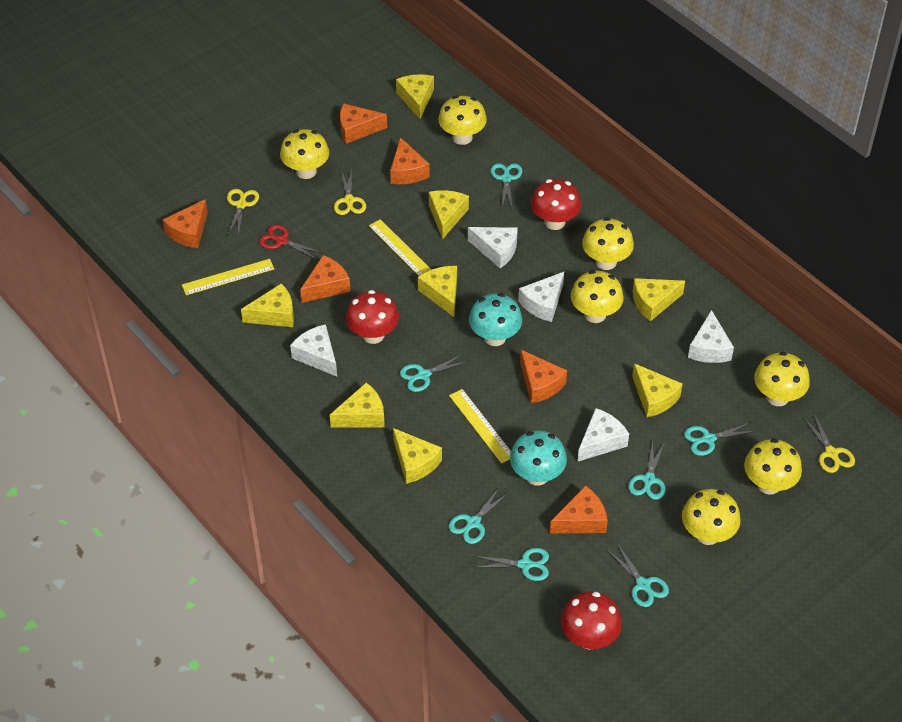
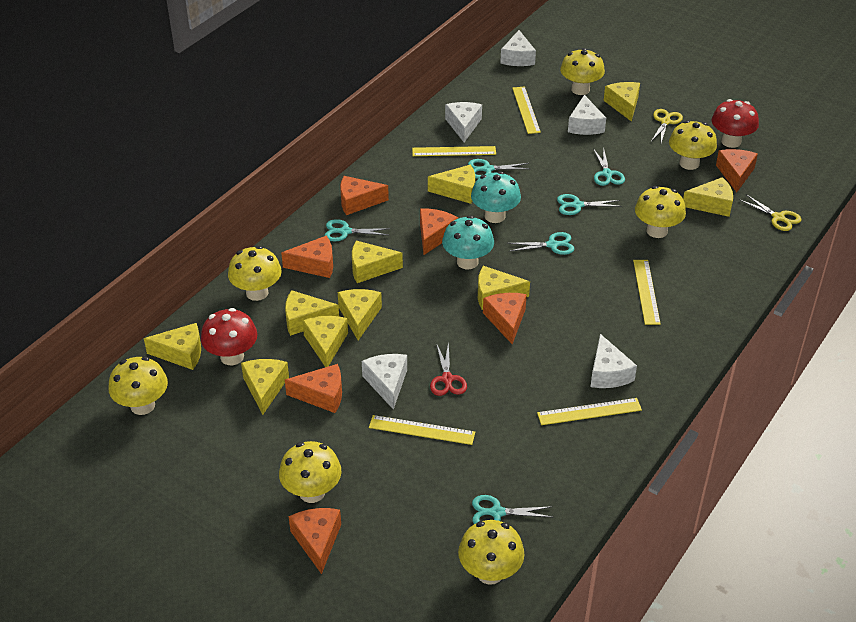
orange cheese: 6 -> 7
red mushroom: 3 -> 2
turquoise scissors: 7 -> 6
yellow cheese: 8 -> 10
yellow ruler: 3 -> 5
yellow scissors: 3 -> 2

